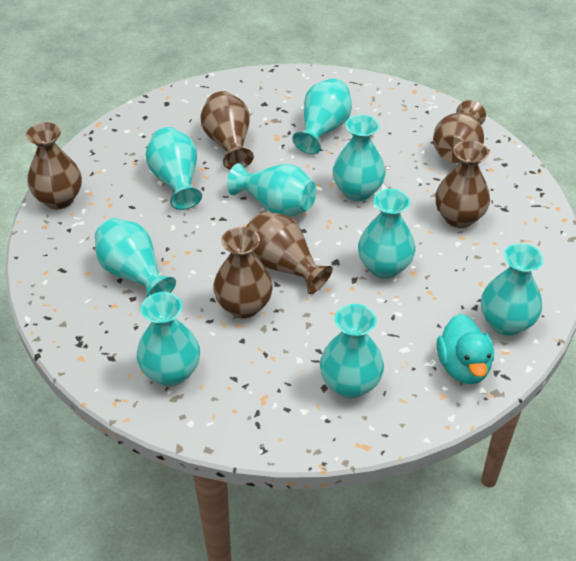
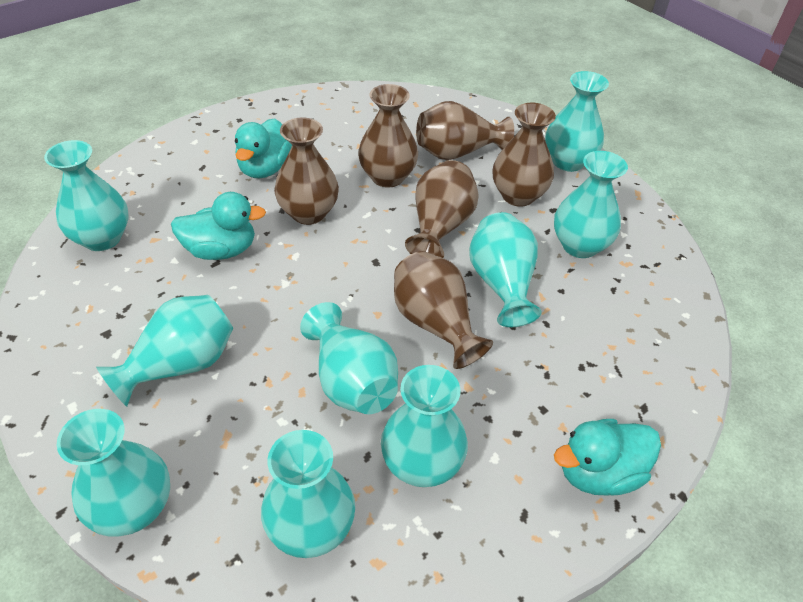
turquoise duck: 1 -> 3

